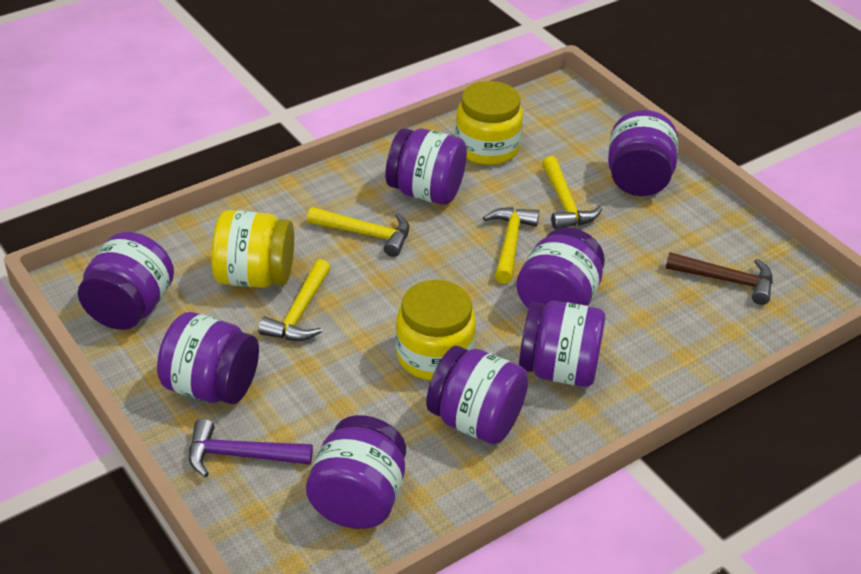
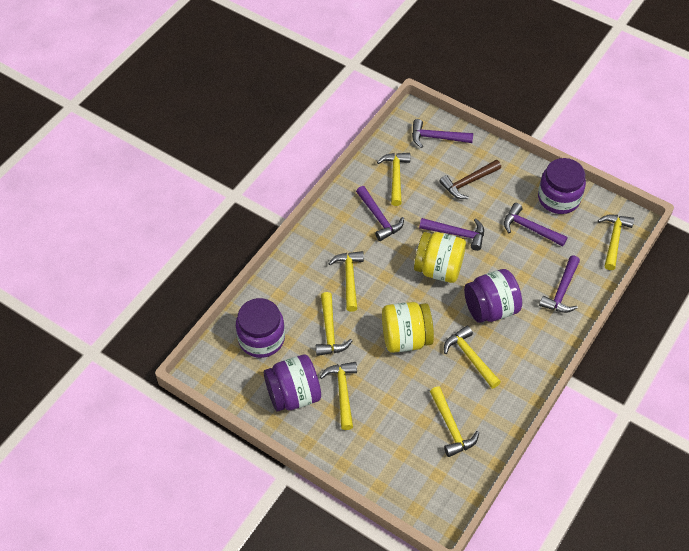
purple hammer: 1 -> 5
purple jar: 8 -> 4
yellow hammer: 4 -> 7
yellow jar: 3 -> 2

